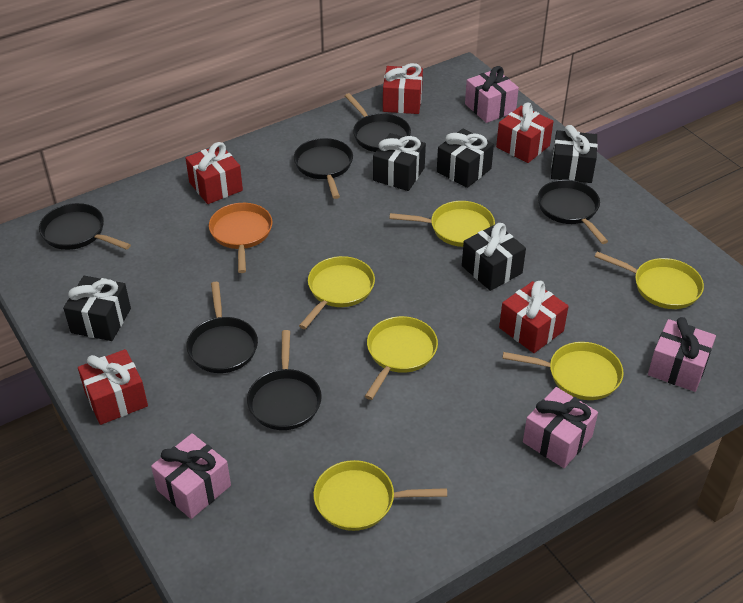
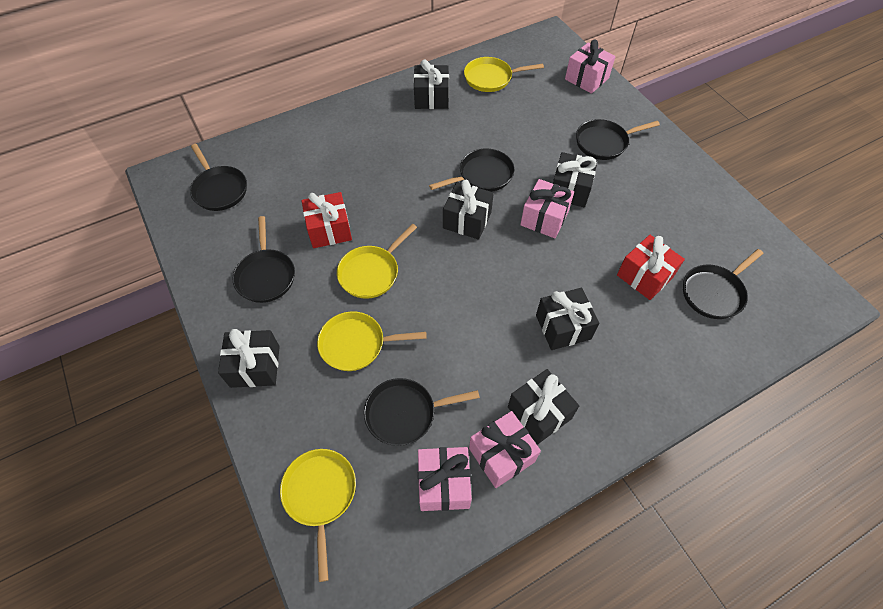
black gift: 5 -> 6
orange pan: 1 -> 0
red gift: 5 -> 2
yellow pan: 6 -> 4

